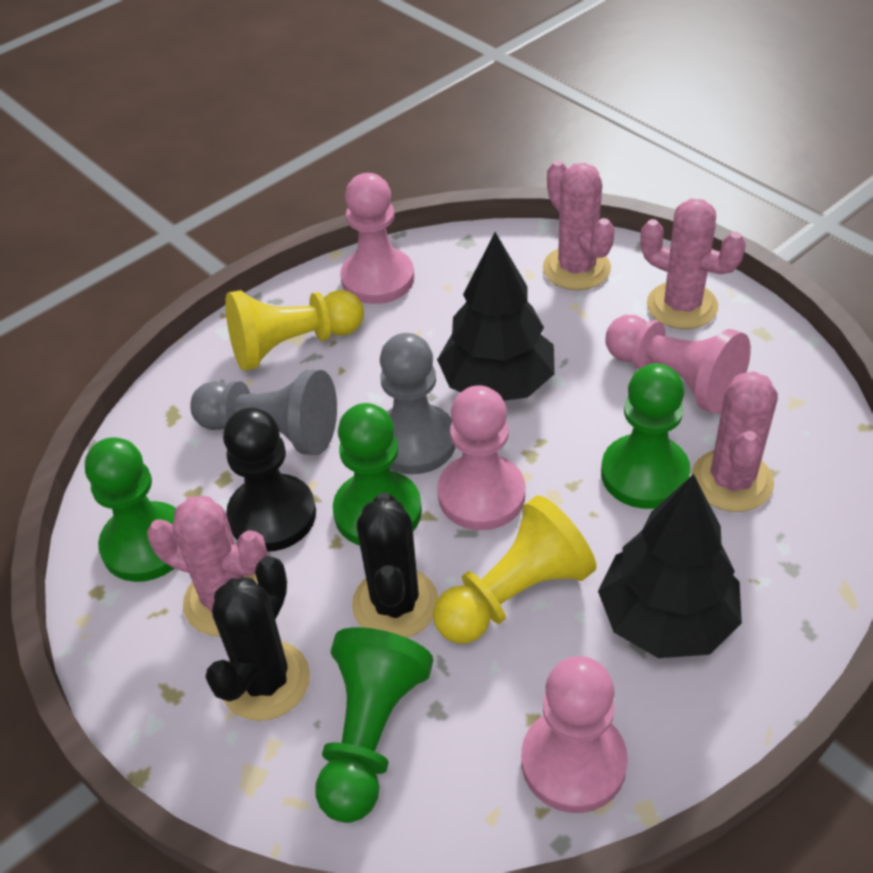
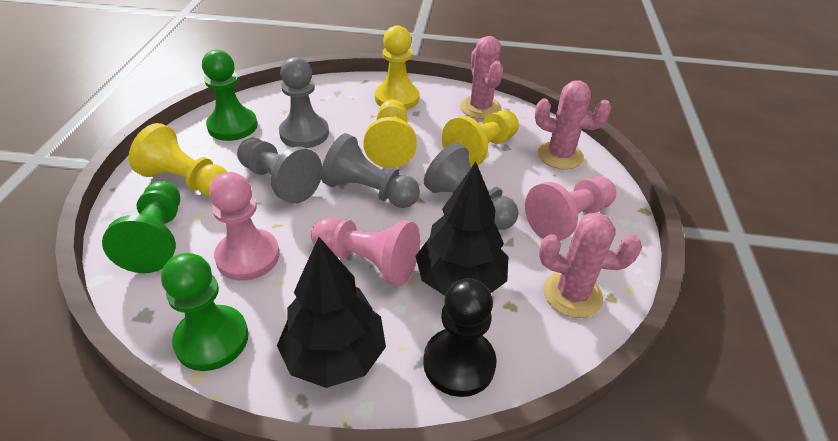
black cactus: 2 -> 0
green pawn: 4 -> 3
grey pawn: 2 -> 4
pink cactus: 4 -> 3
pink pawn: 4 -> 3
yellow pawn: 2 -> 4

